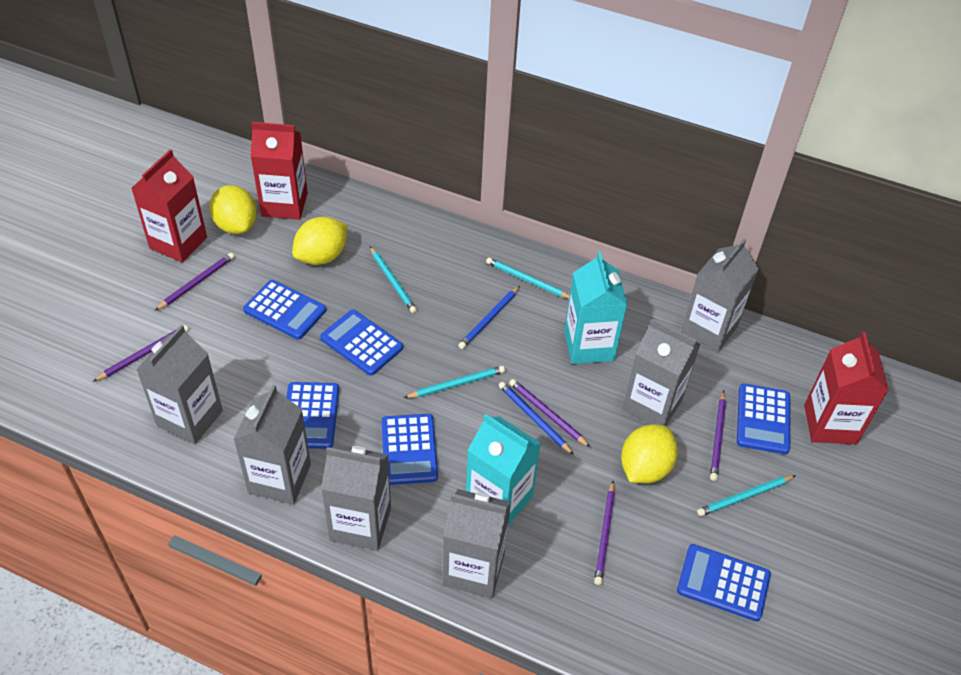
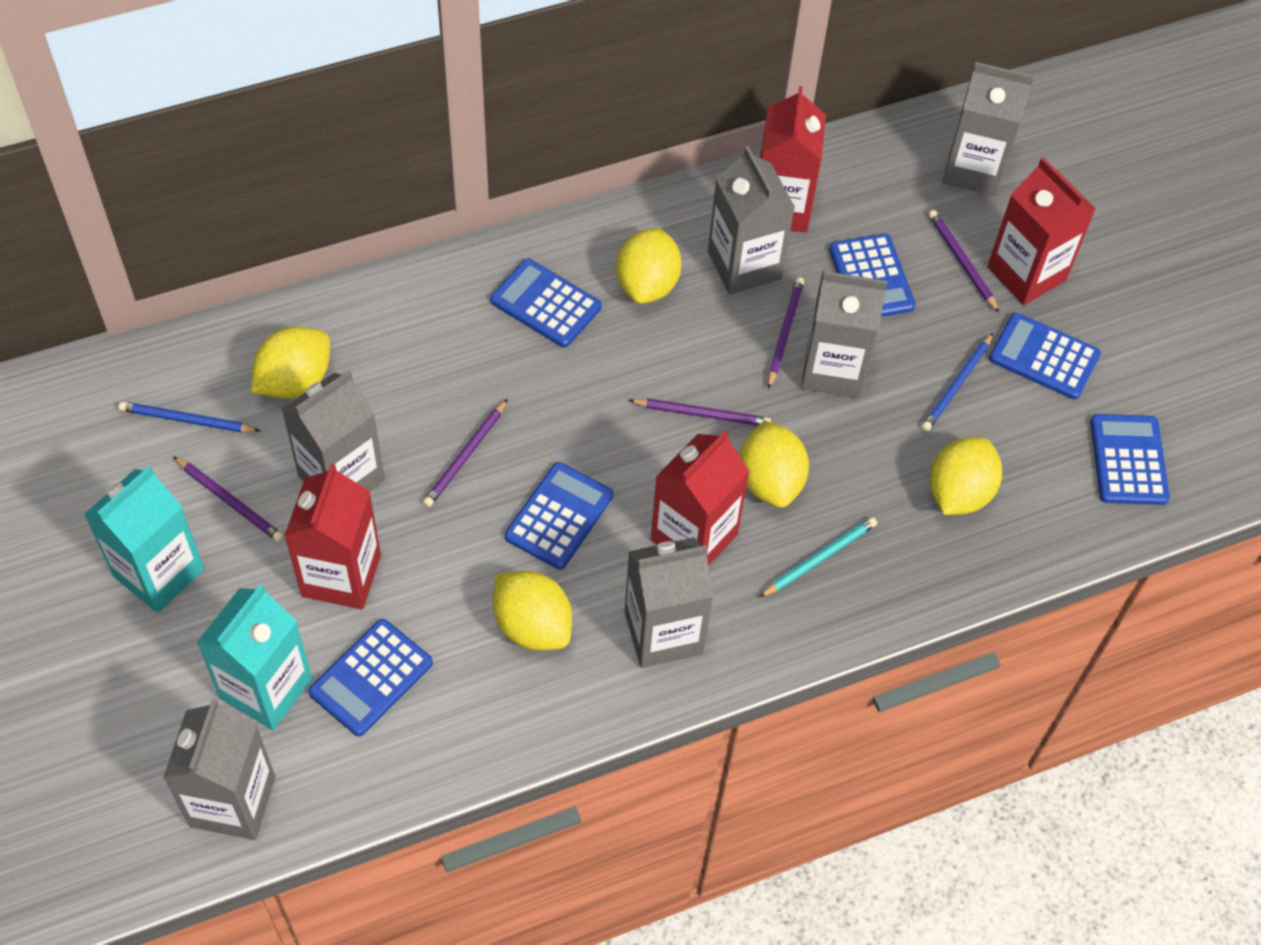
red carton: 3 -> 4
turquoise pencil: 4 -> 1
yellow lemon: 3 -> 5

